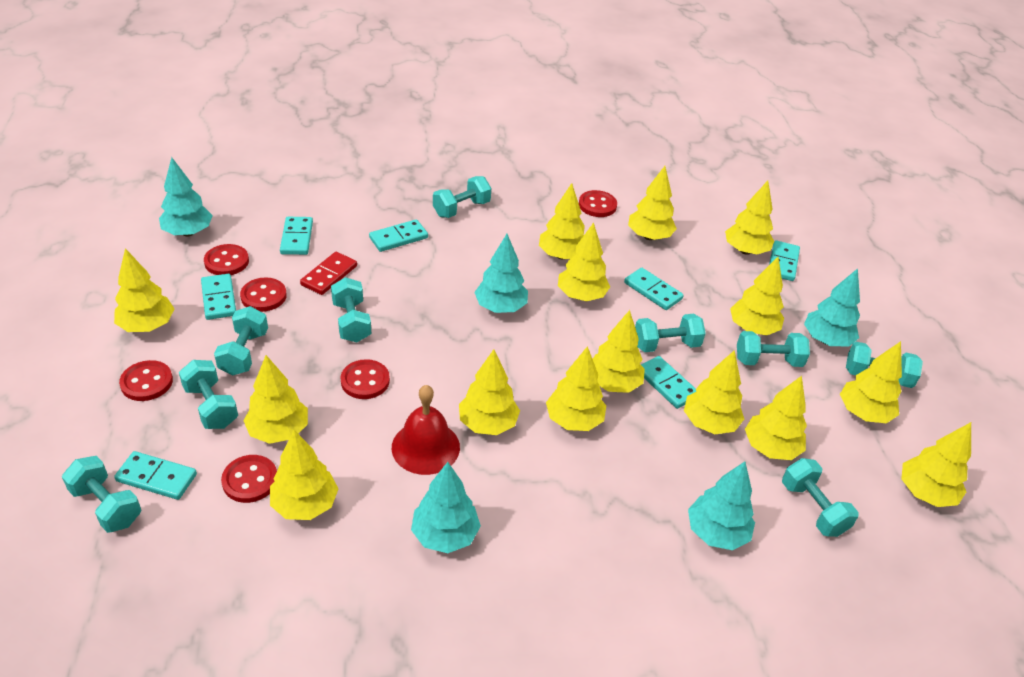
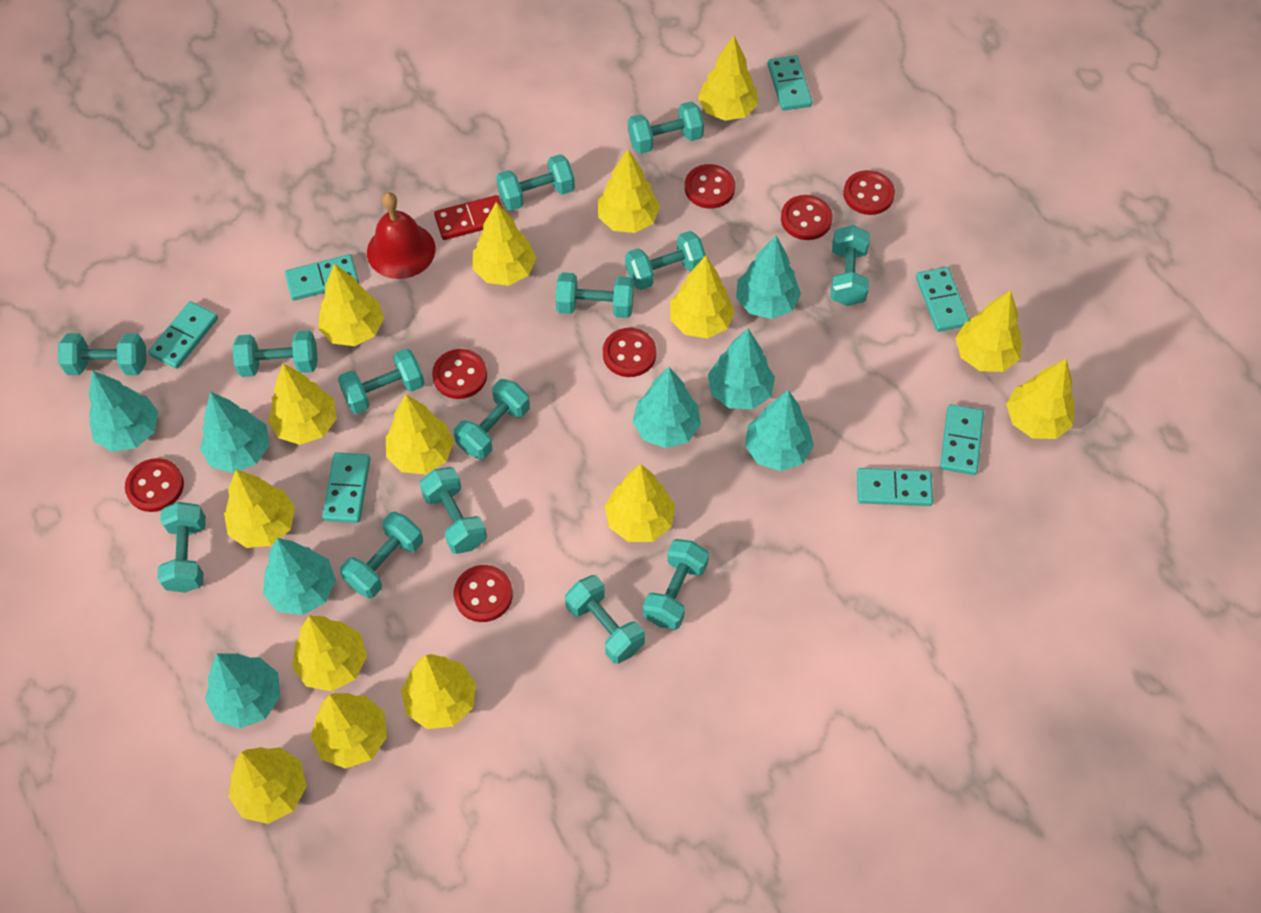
red button: 6 -> 7
turquoise dumbbell: 9 -> 14
turquoise tree: 5 -> 8

